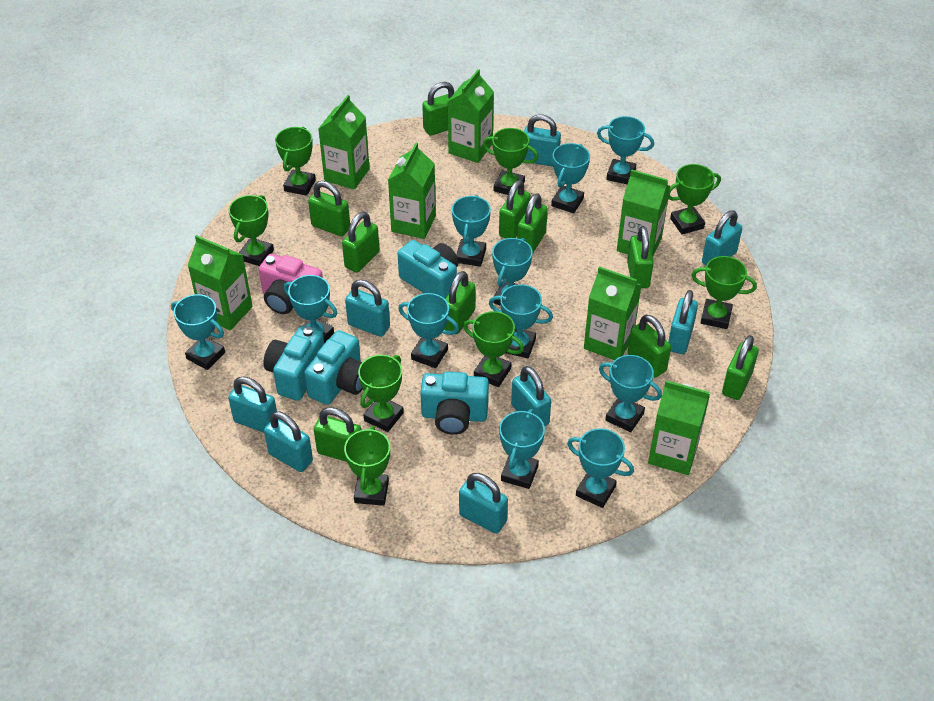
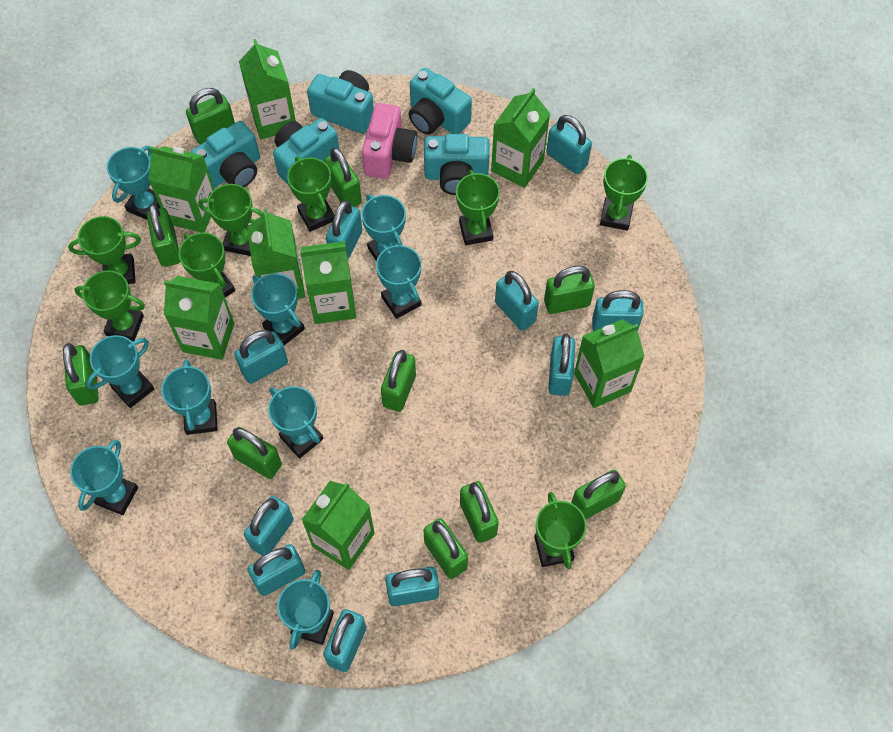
green carton: 7 -> 8
turquoise camera: 4 -> 5
turquoise padlock: 8 -> 10
turquoise trophy: 11 -> 9

